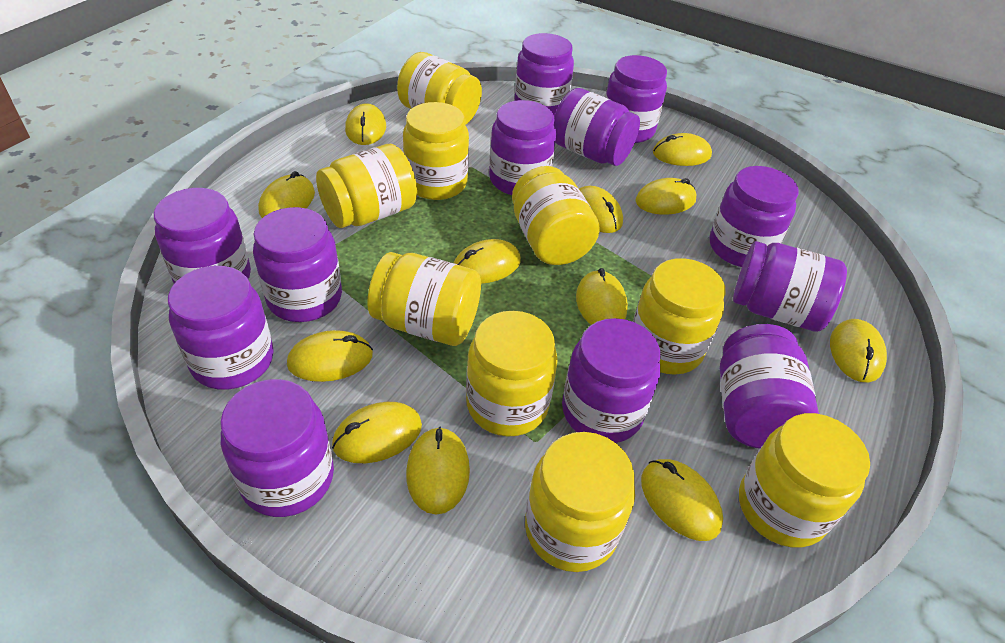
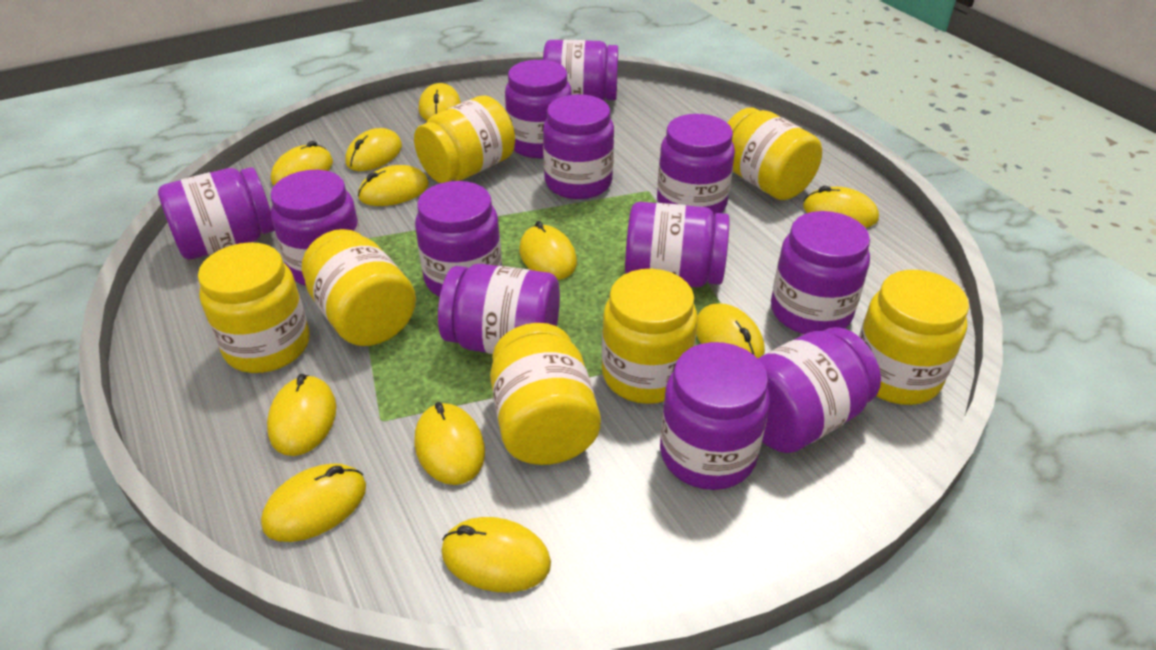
yellow jar: 9 -> 7
yellow mouse: 12 -> 11

